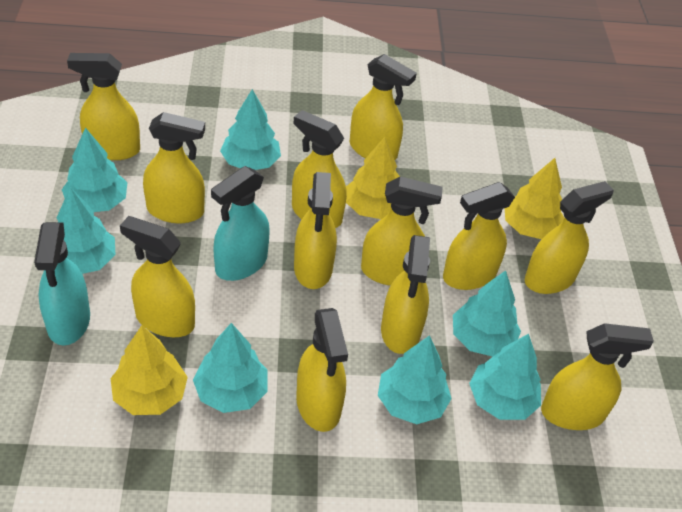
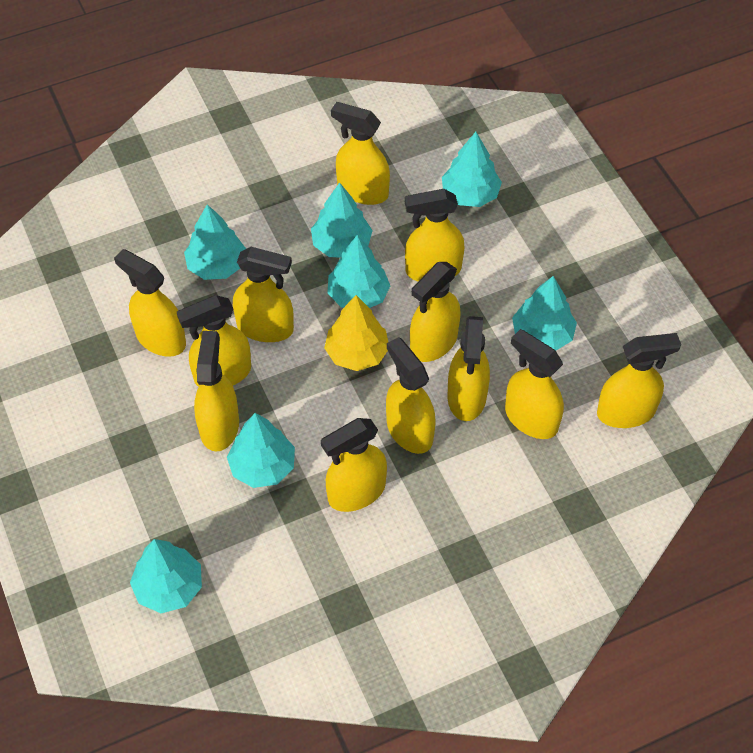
turquoise spray bottle: 2 -> 0
yellow tree: 3 -> 1

